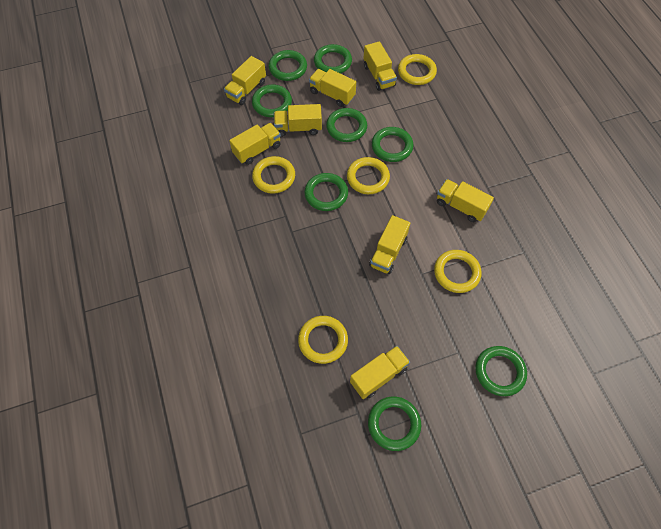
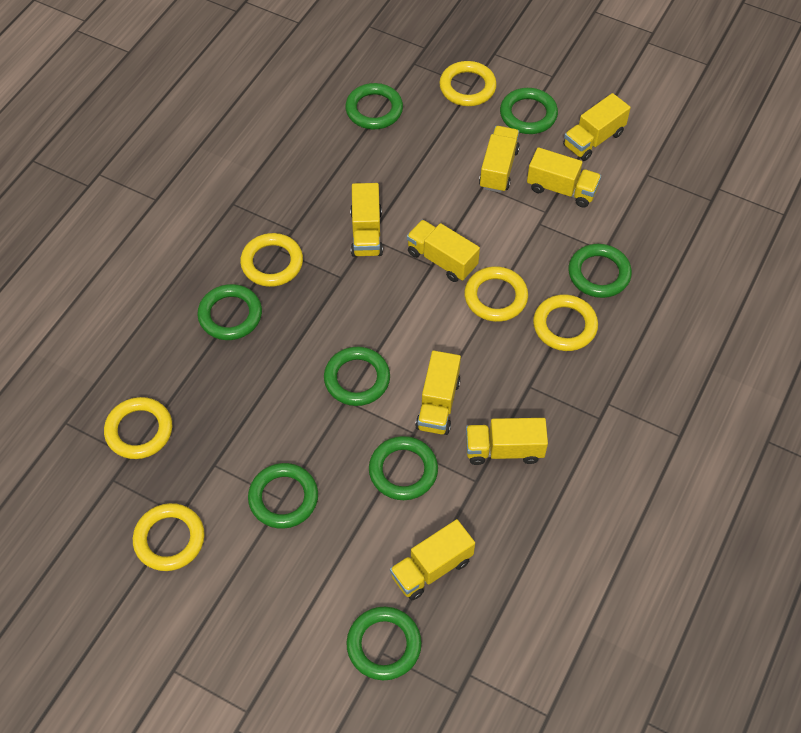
yellow ring: 5 -> 6

